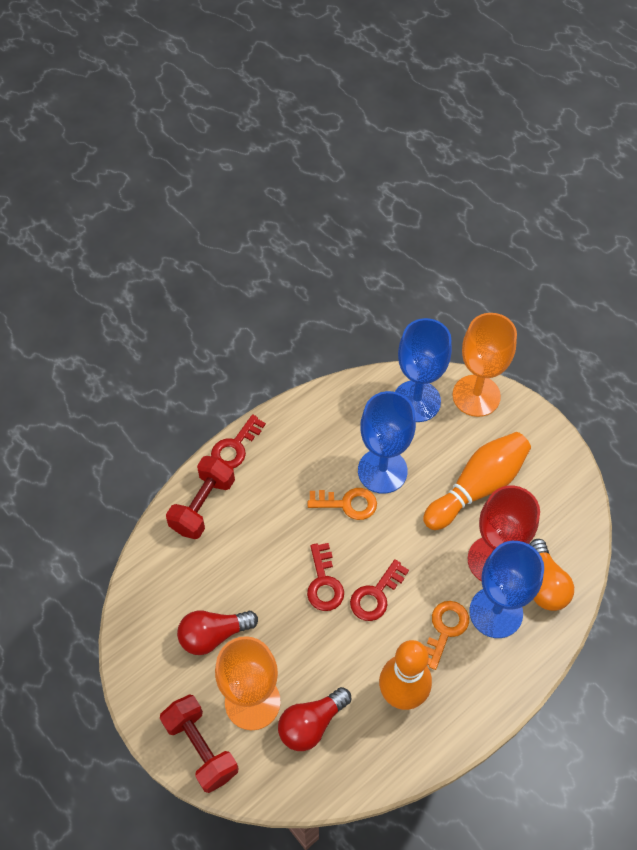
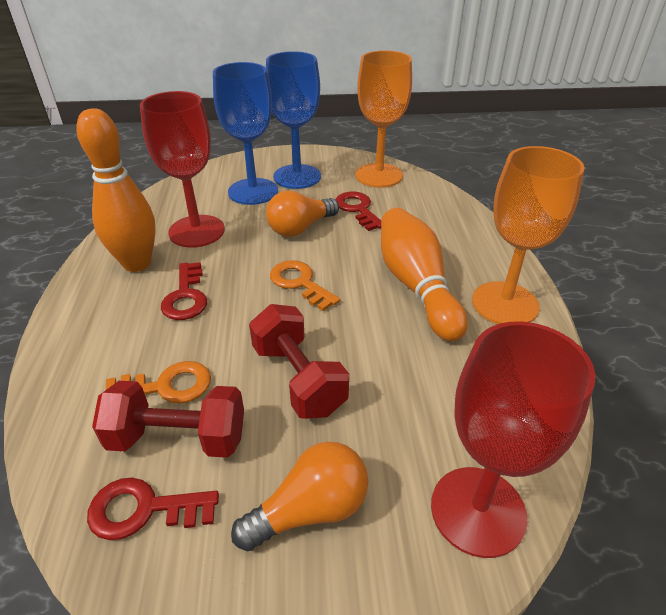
blue goblet: 3 -> 2
orange light bulb: 1 -> 2
red goblet: 1 -> 2
red light bulb: 2 -> 0

